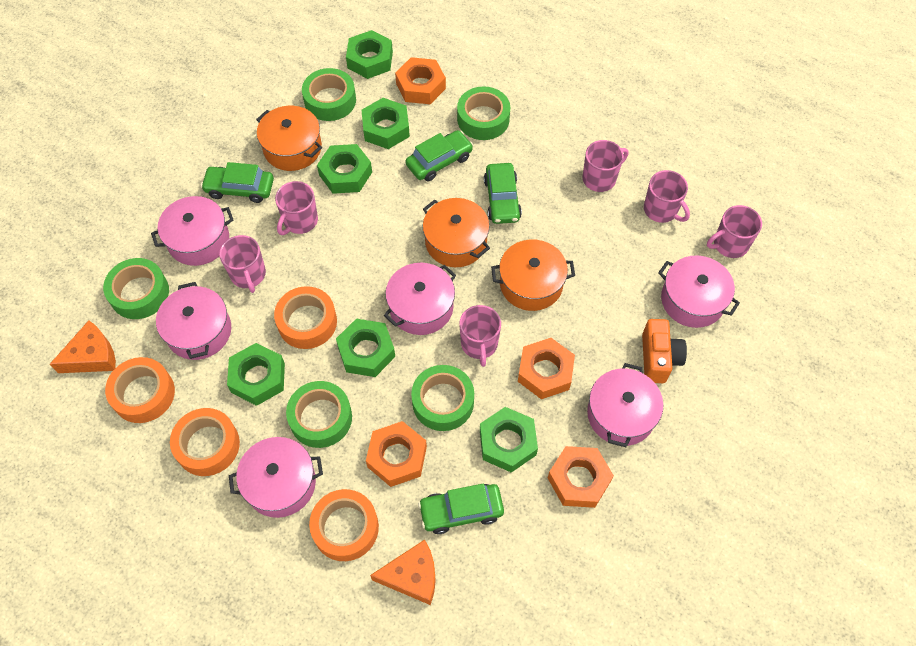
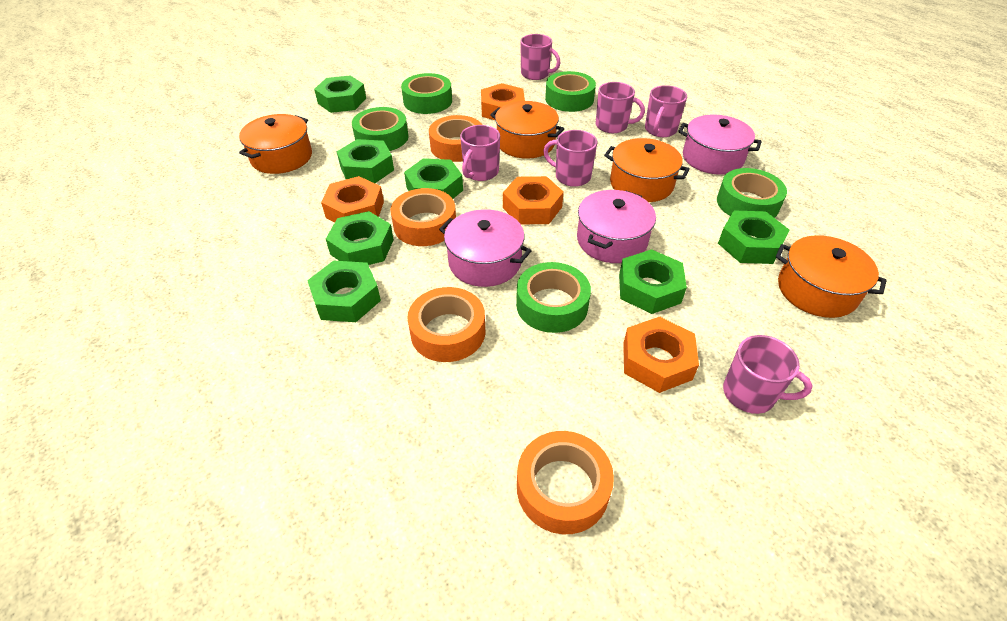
green car: 4 -> 0
green nut: 6 -> 7
orange camera: 1 -> 0
orange cheese: 2 -> 0
orange pot: 3 -> 4
pink pot: 6 -> 3

